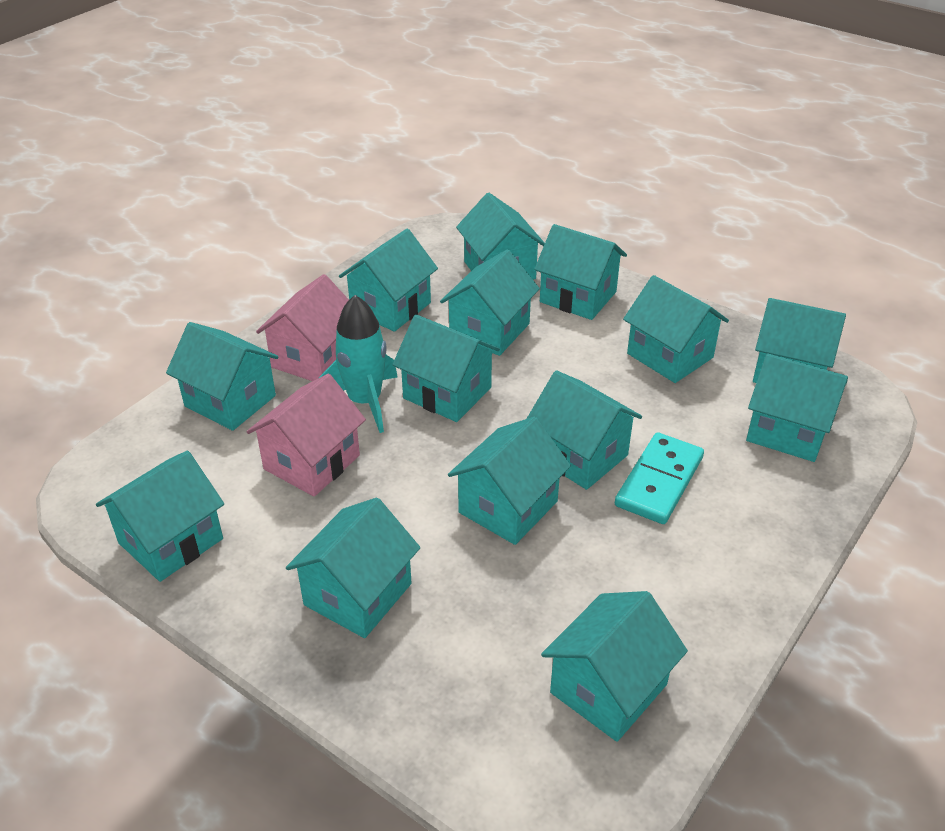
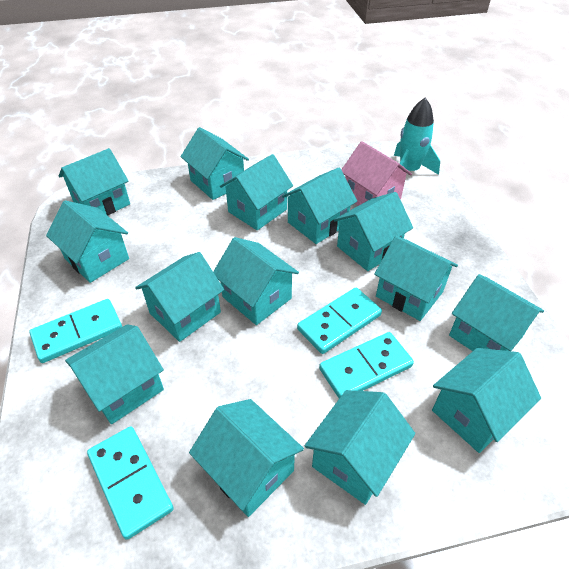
pink house: 2 -> 1
turquoise domino: 1 -> 4

